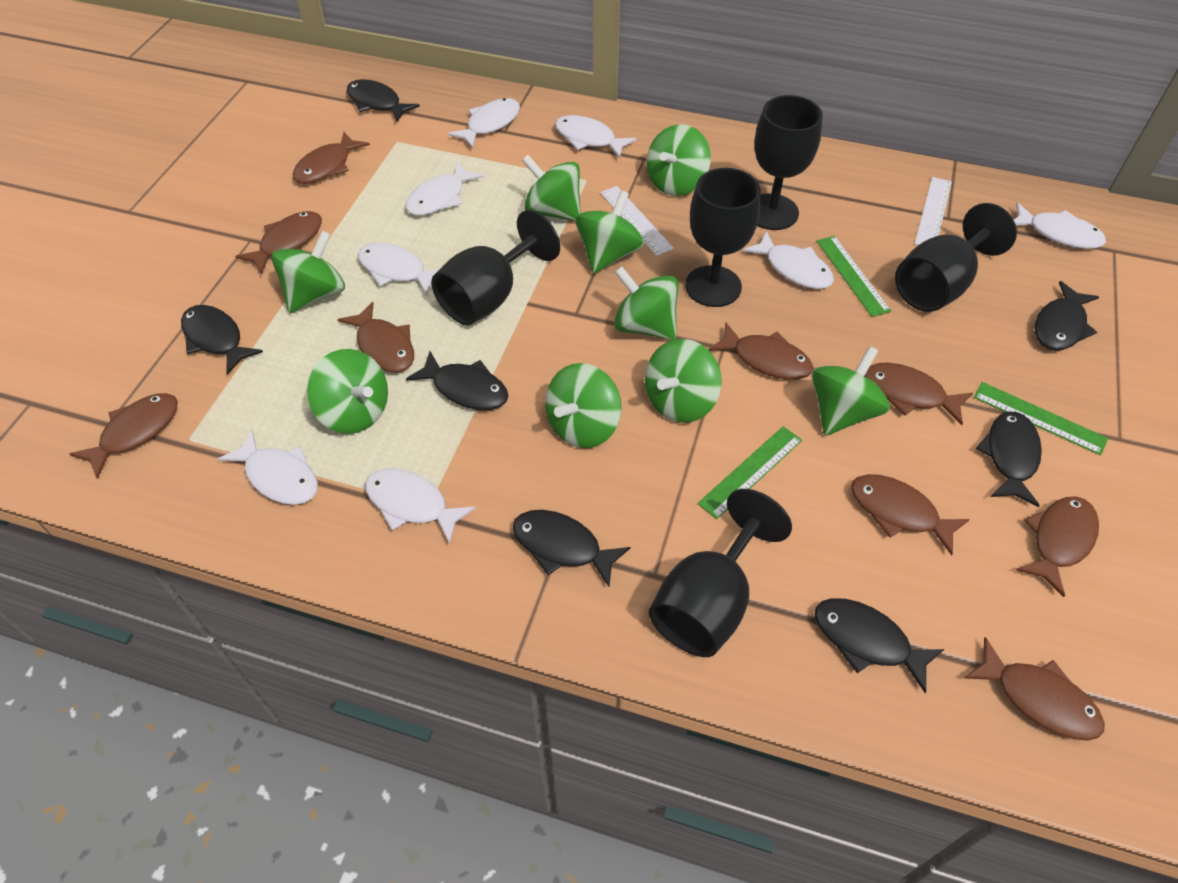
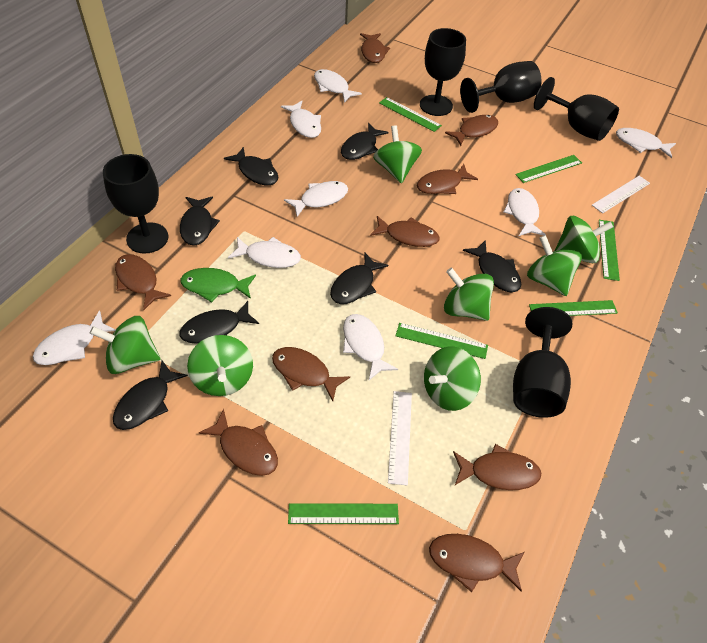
green fish: 0 -> 1
green ruler: 3 -> 6
green spinning top: 9 -> 7

